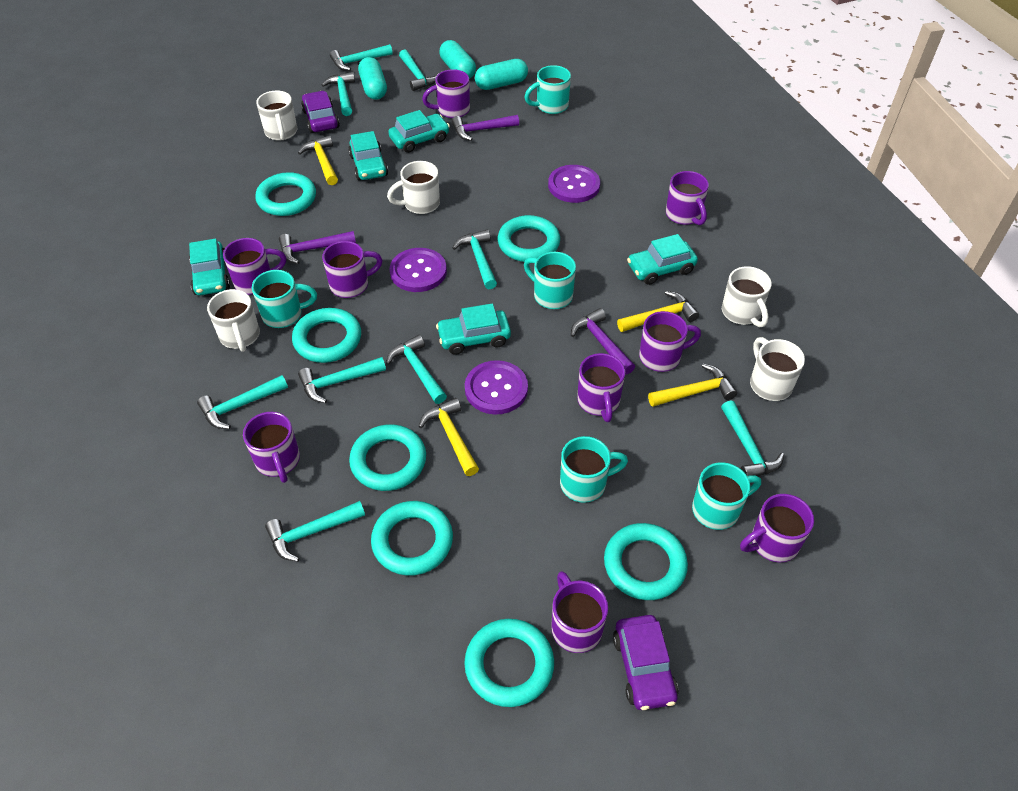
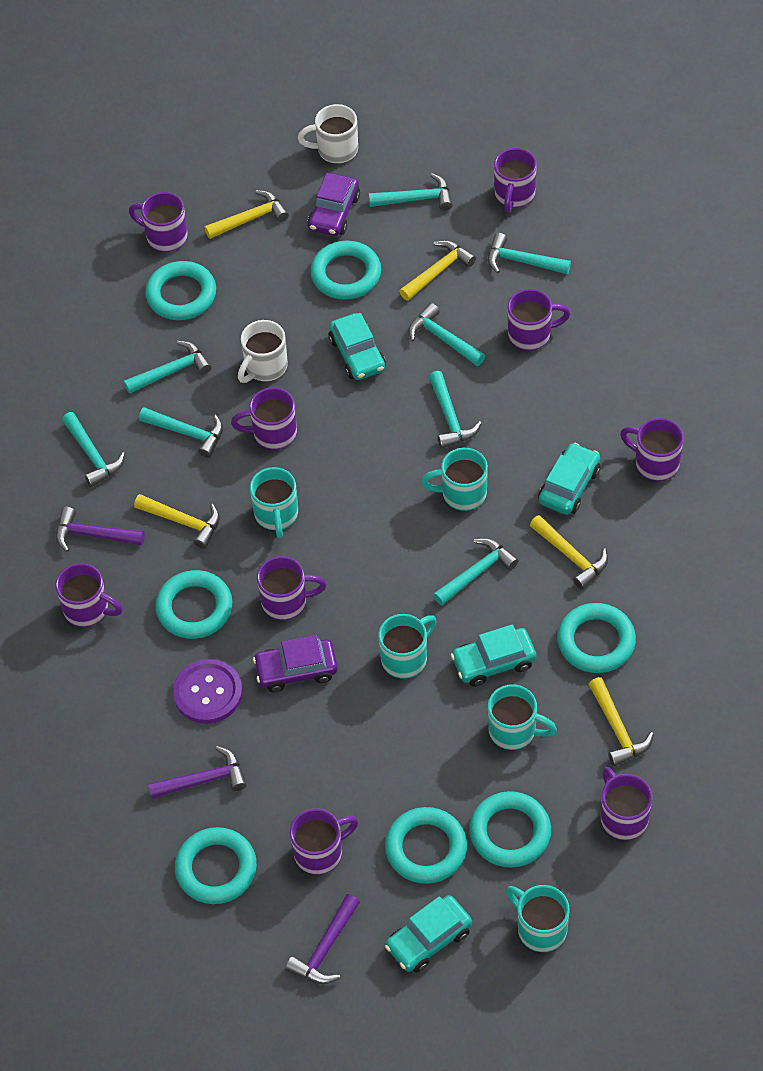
purple button: 3 -> 1
turquoise capsule: 3 -> 0
turquoise car: 5 -> 4
turquoise hammer: 9 -> 8
white mug: 5 -> 2
yellow hammer: 4 -> 5

